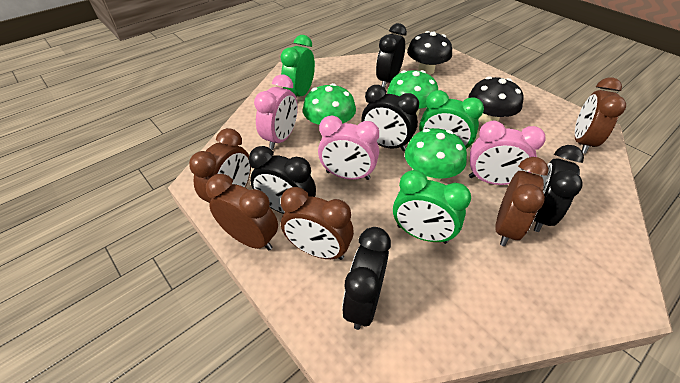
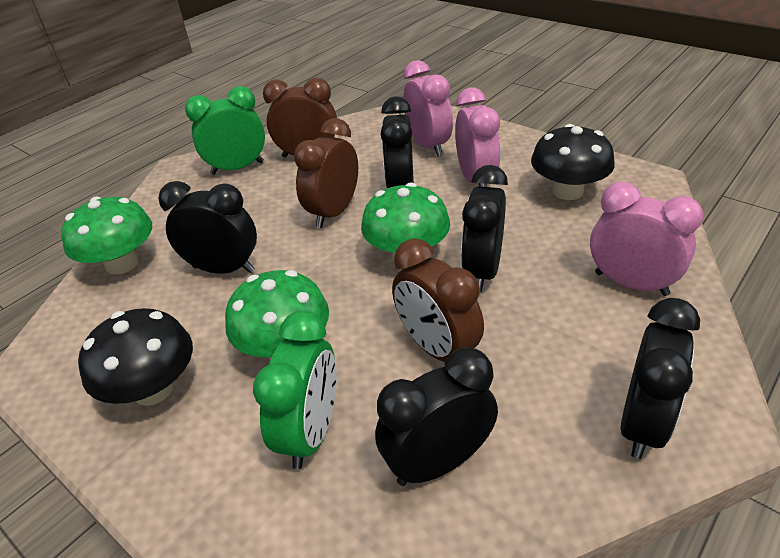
brown clock: 5 -> 3
green clock: 3 -> 2

